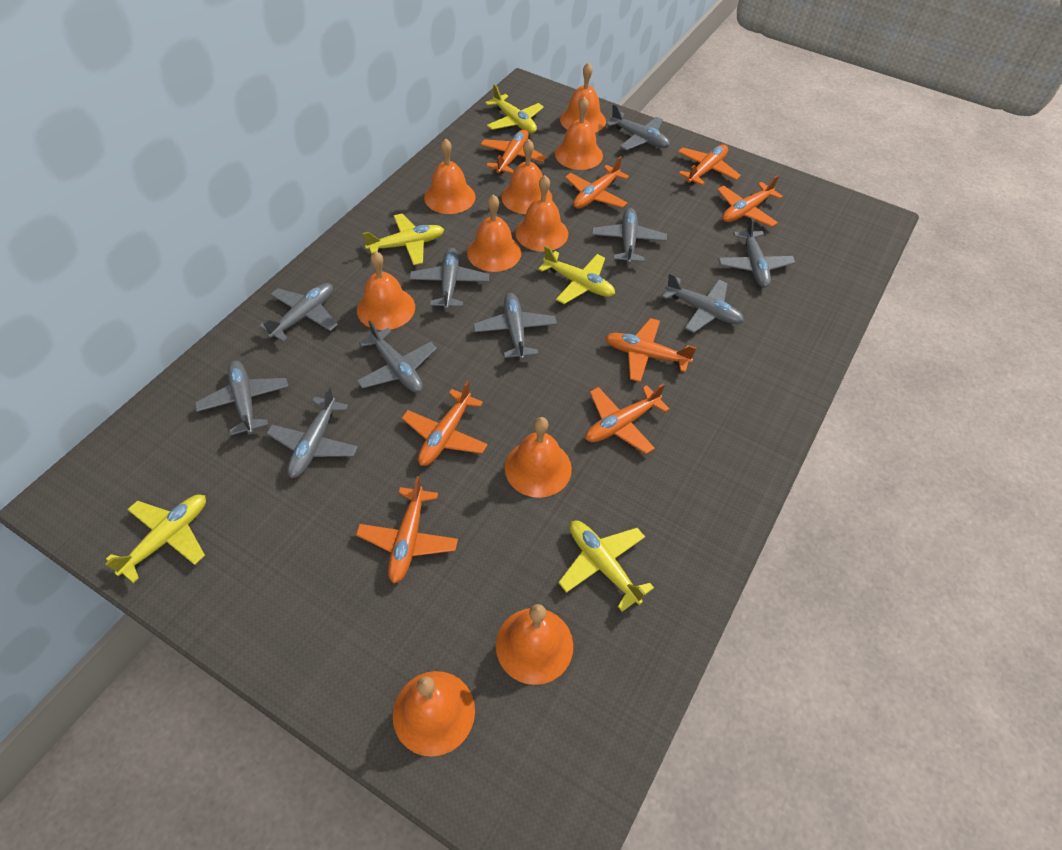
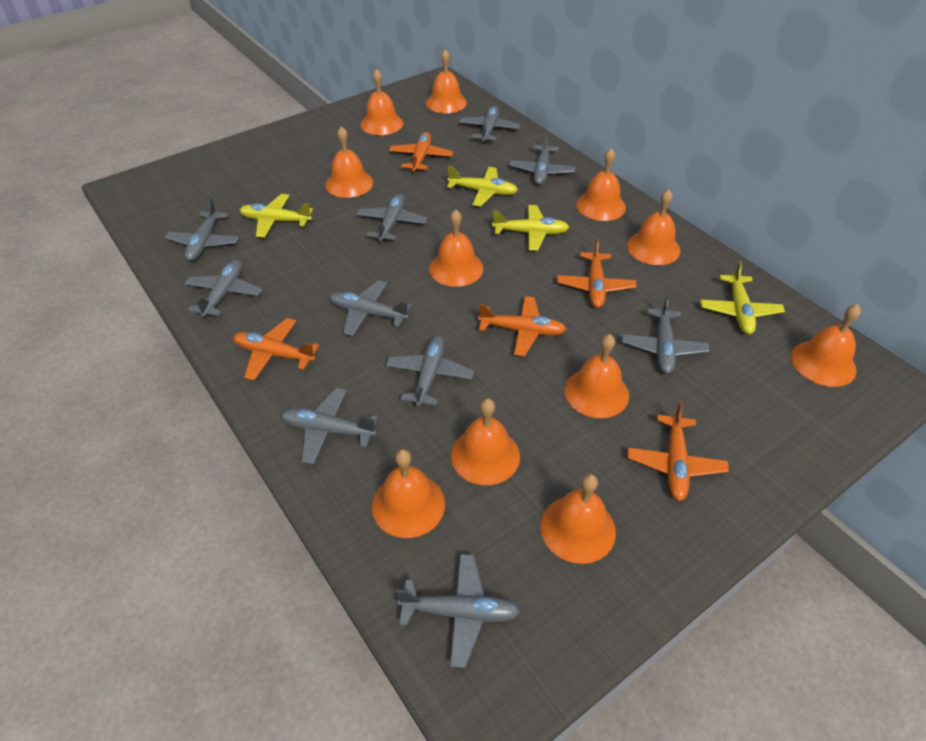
orange bell: 10 -> 11
orange plane: 8 -> 5
yellow plane: 5 -> 4

